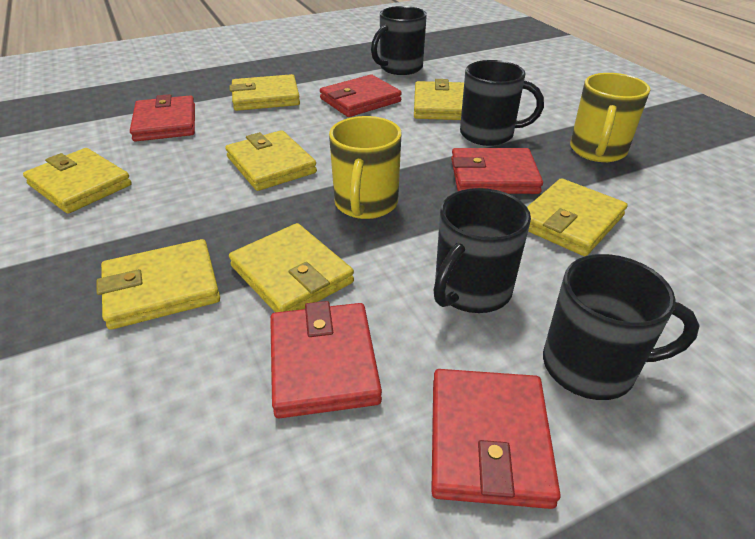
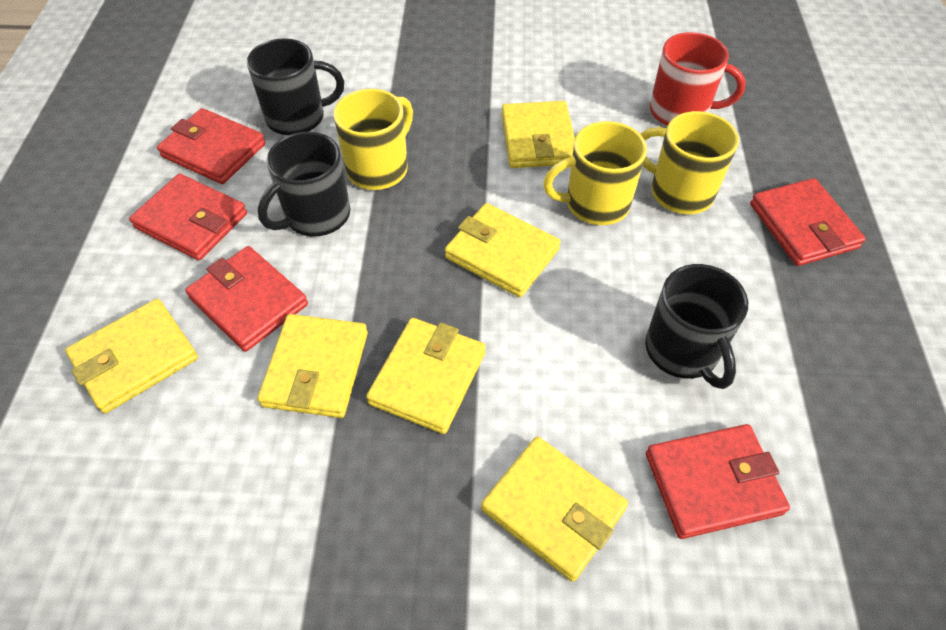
black mug: 4 -> 3
red mug: 0 -> 1
yellow mug: 2 -> 3
yellow wallet: 7 -> 6

